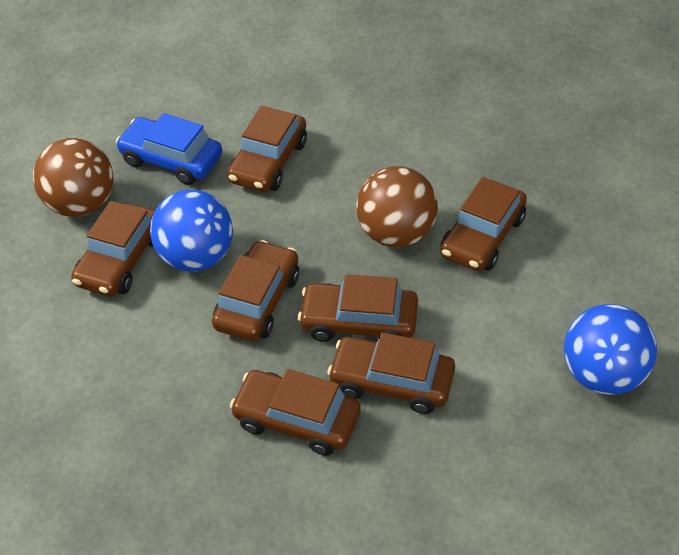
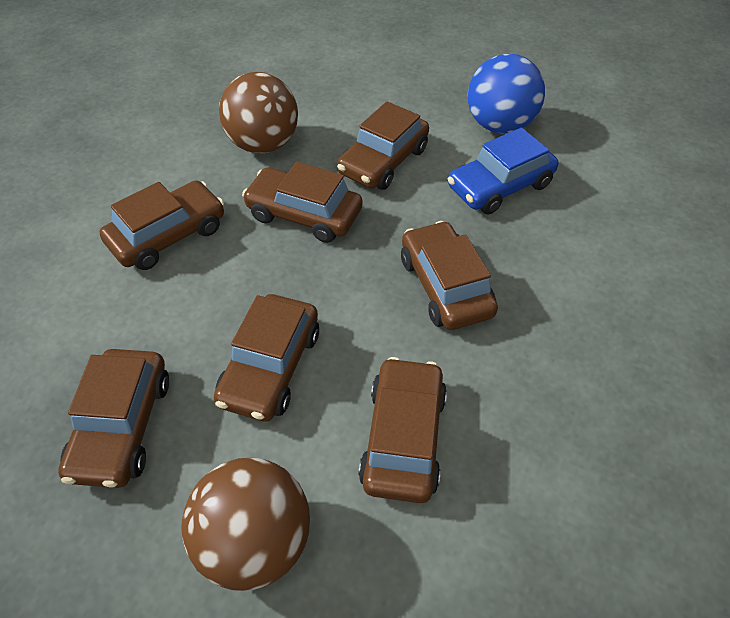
blue ball: 2 -> 1

